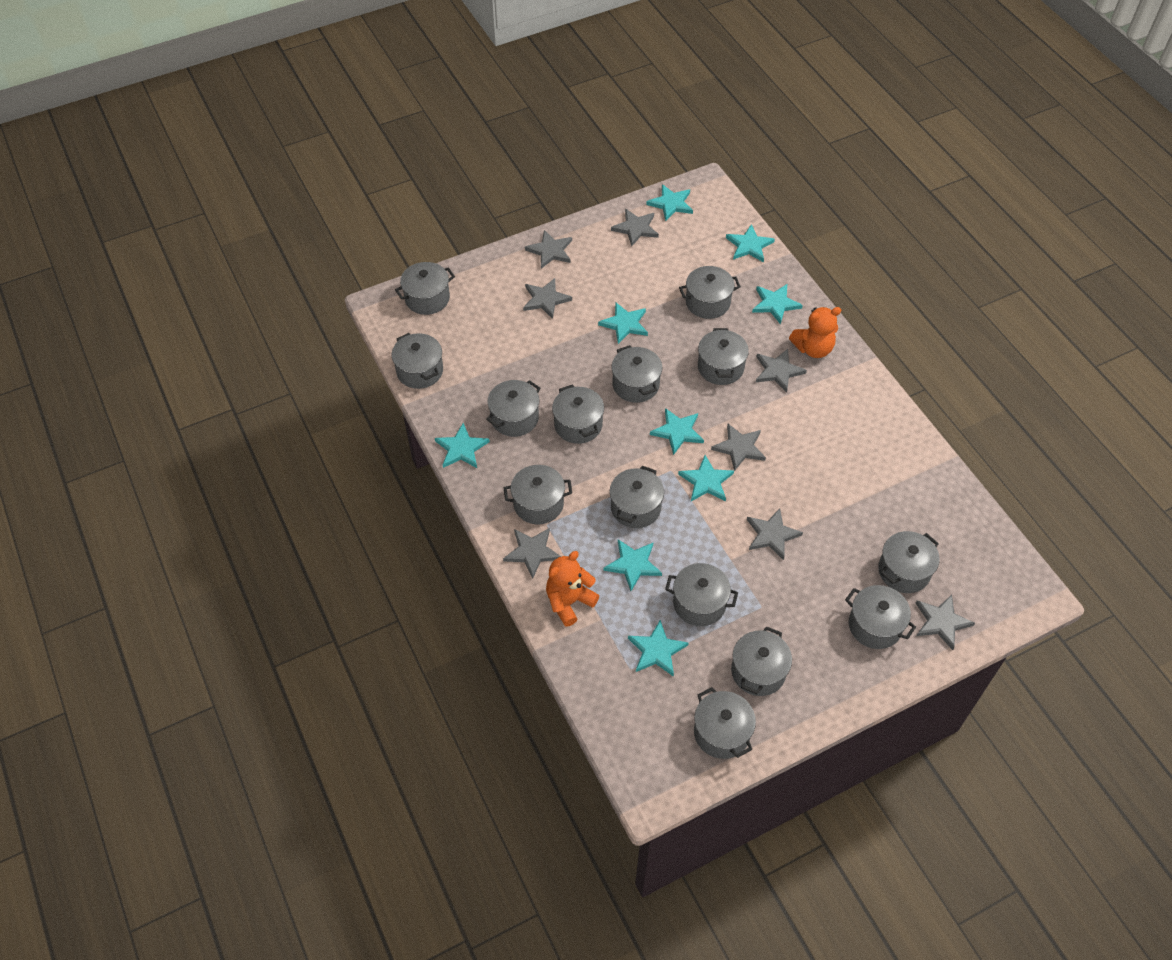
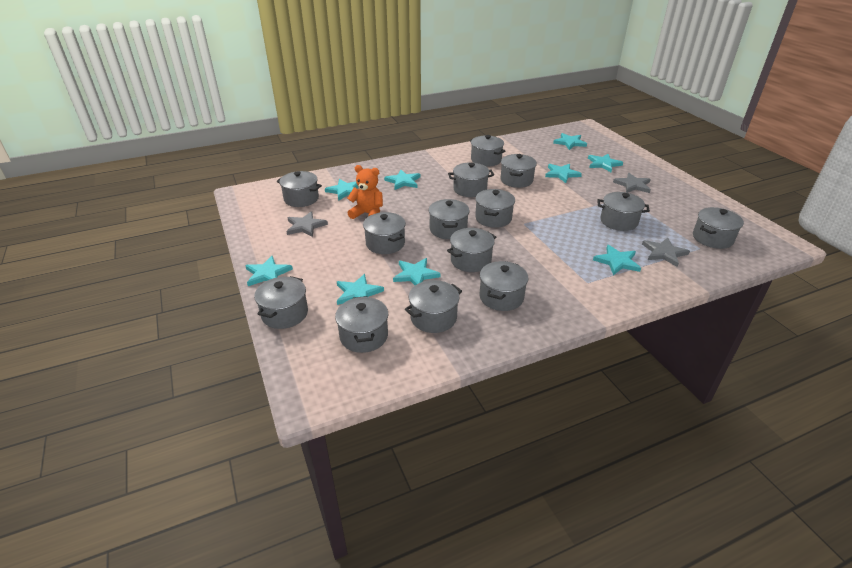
grey star: 8 -> 3
orange teddy bear: 2 -> 1

